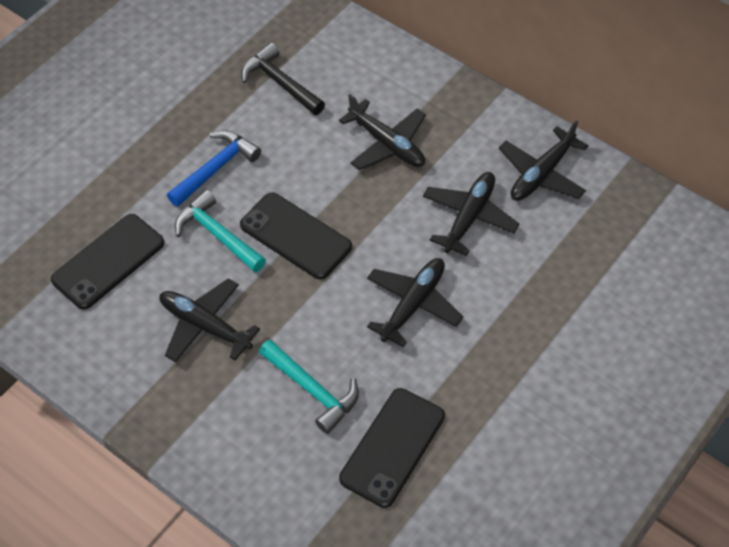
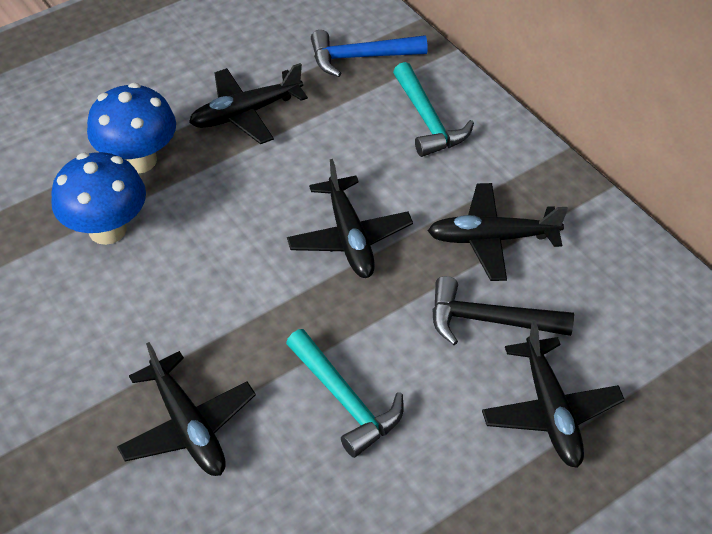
black phone: 3 -> 0
blue mushroom: 0 -> 2

